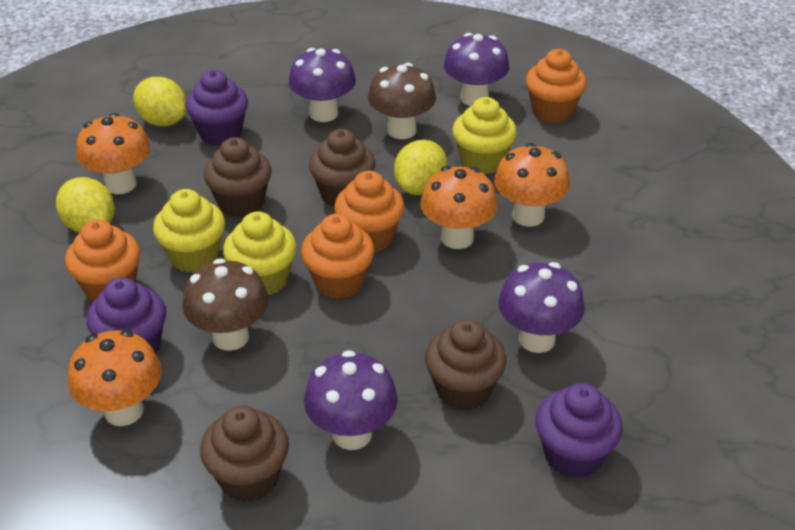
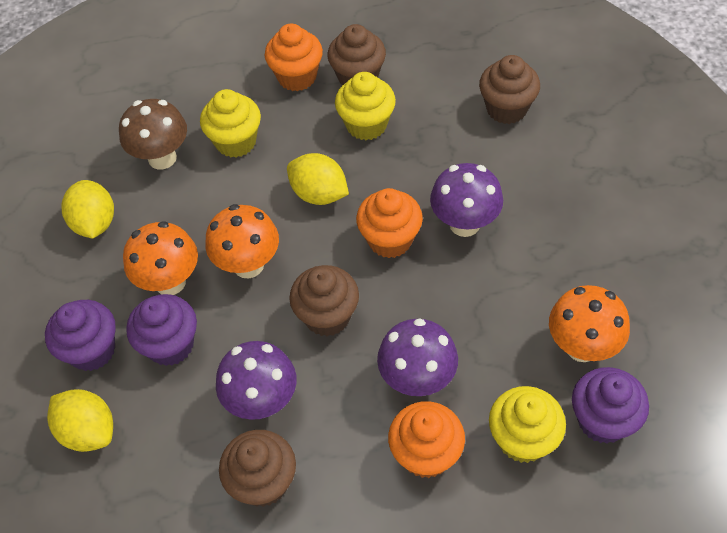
brown mushroom: 2 -> 1
orange cupcake: 4 -> 3
orange mushroom: 4 -> 3
purple mushroom: 4 -> 3

